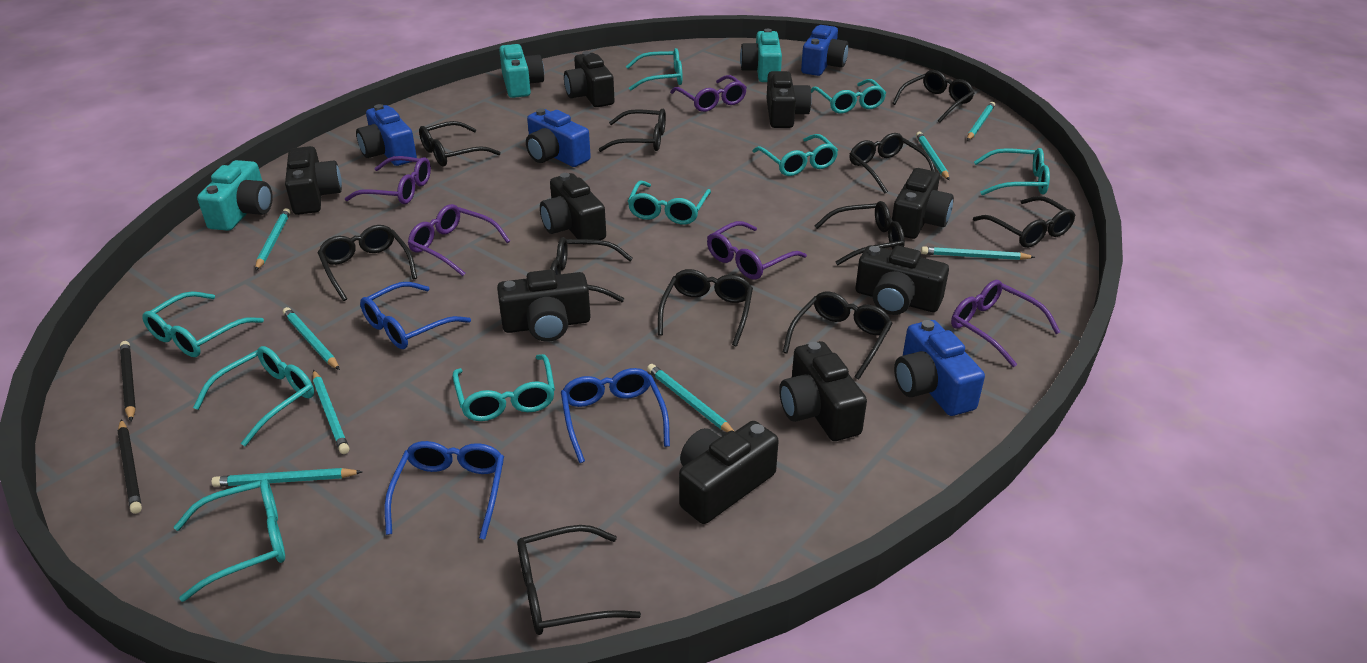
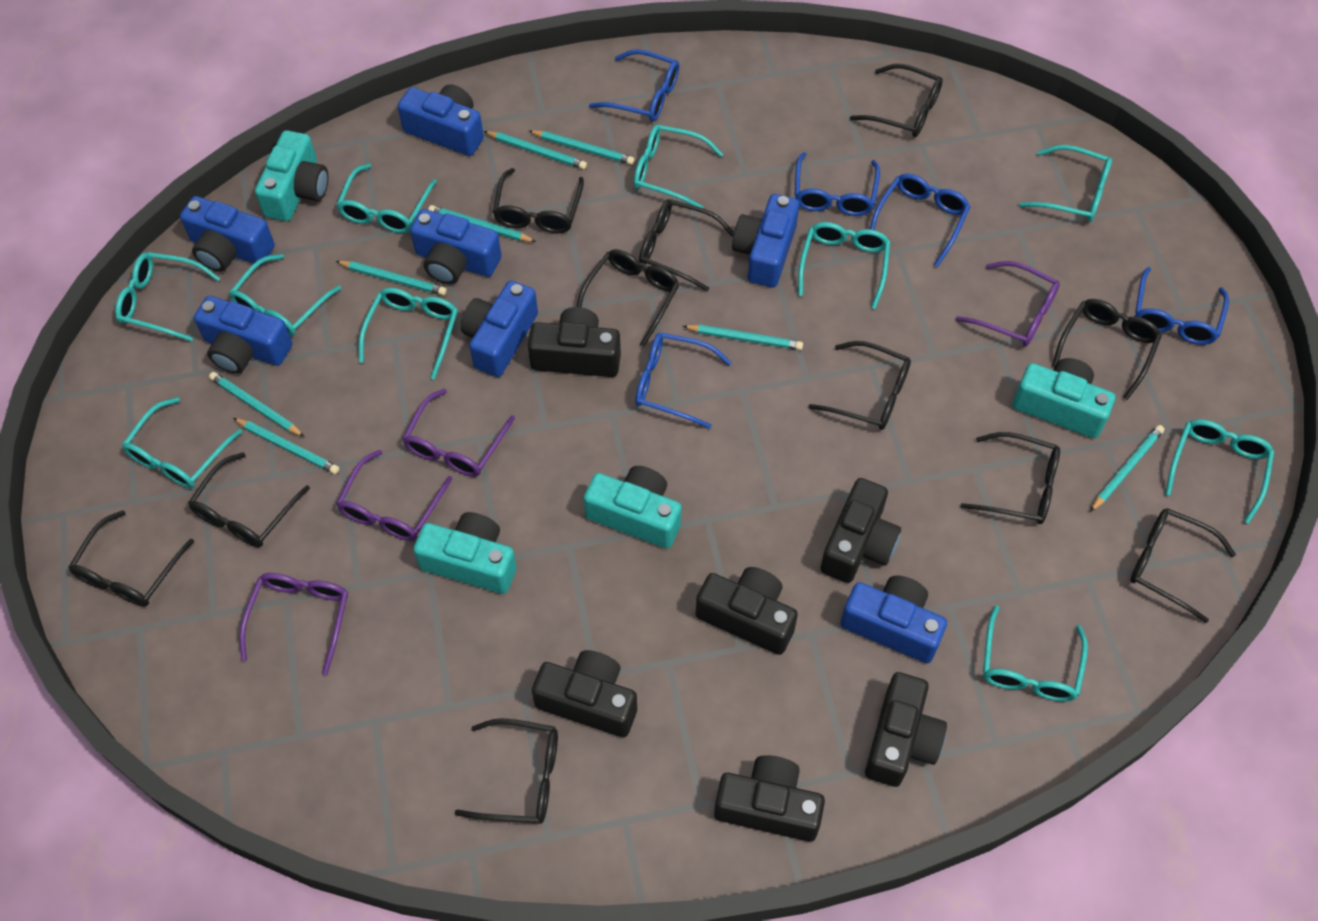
black camera: 9 -> 6
black pencil: 2 -> 0
blue camera: 4 -> 7
blue glasses: 3 -> 5
purple glasses: 5 -> 4
turquoise camera: 3 -> 4
turquoise glasses: 9 -> 10

